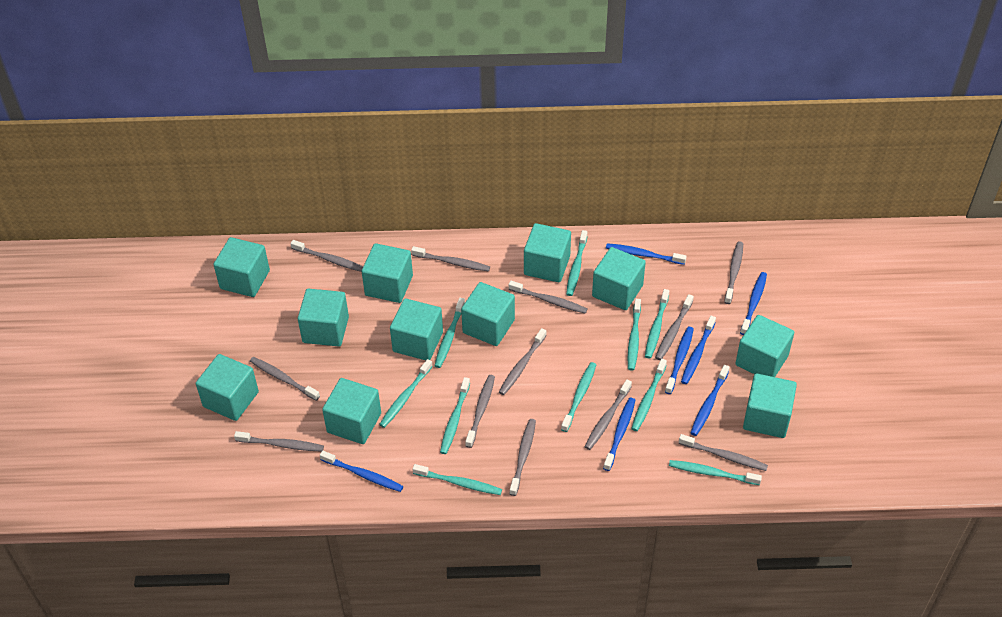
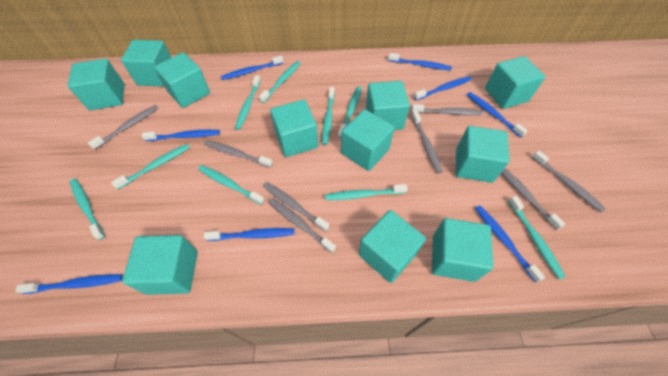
blue toothbrush: 7 -> 8
grey toothbrush: 12 -> 8
turquoise toothbrush: 10 -> 9

